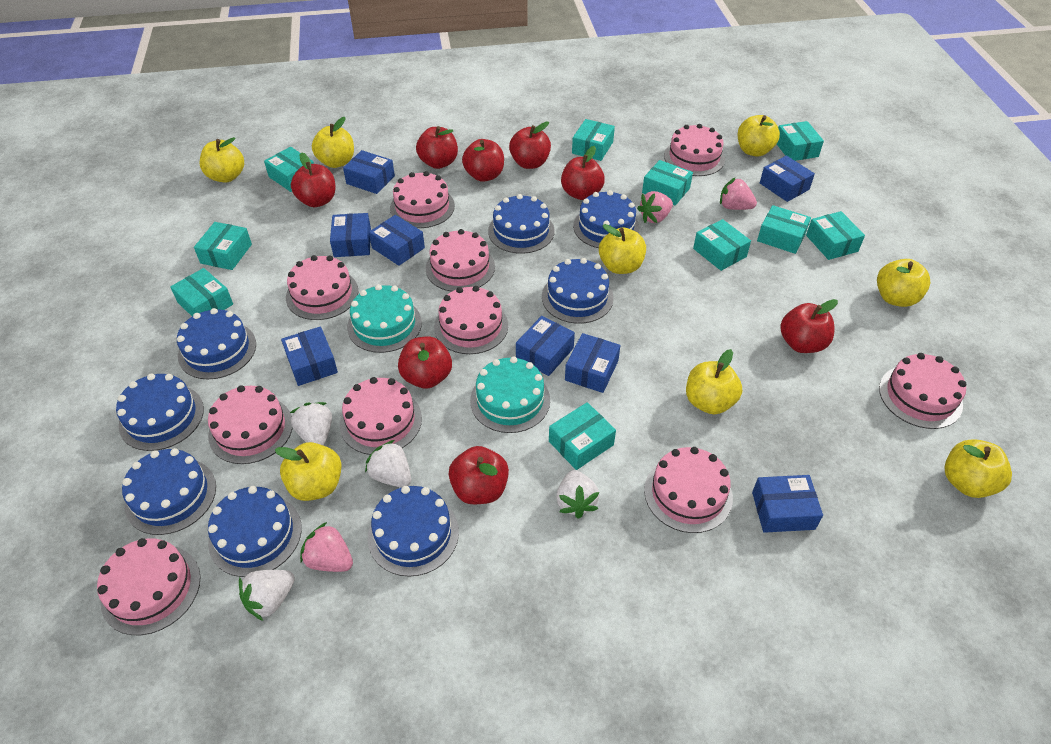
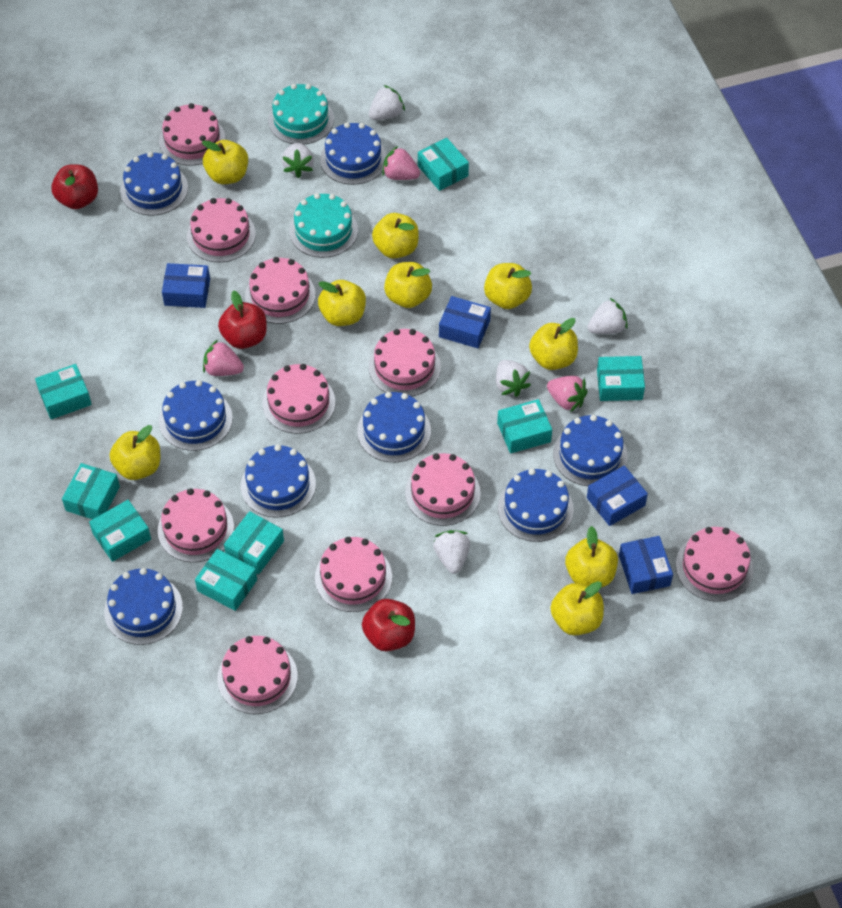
blue box: 8 -> 4
red apple: 8 -> 3
turquoise box: 10 -> 8
white strawberry: 4 -> 5
yellow apple: 8 -> 9

